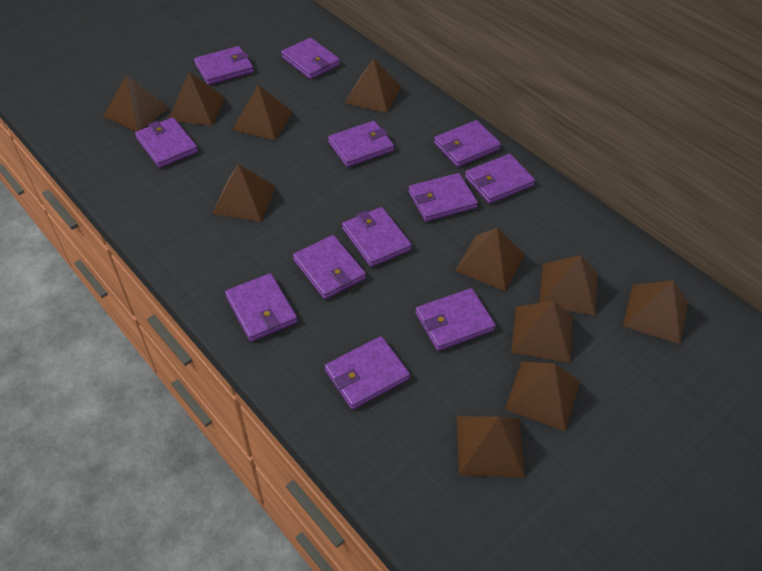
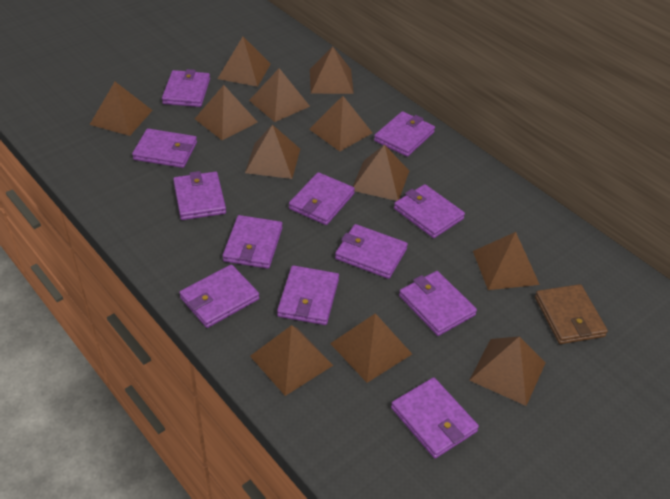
brown pyramid: 11 -> 12
brown wallet: 0 -> 1

